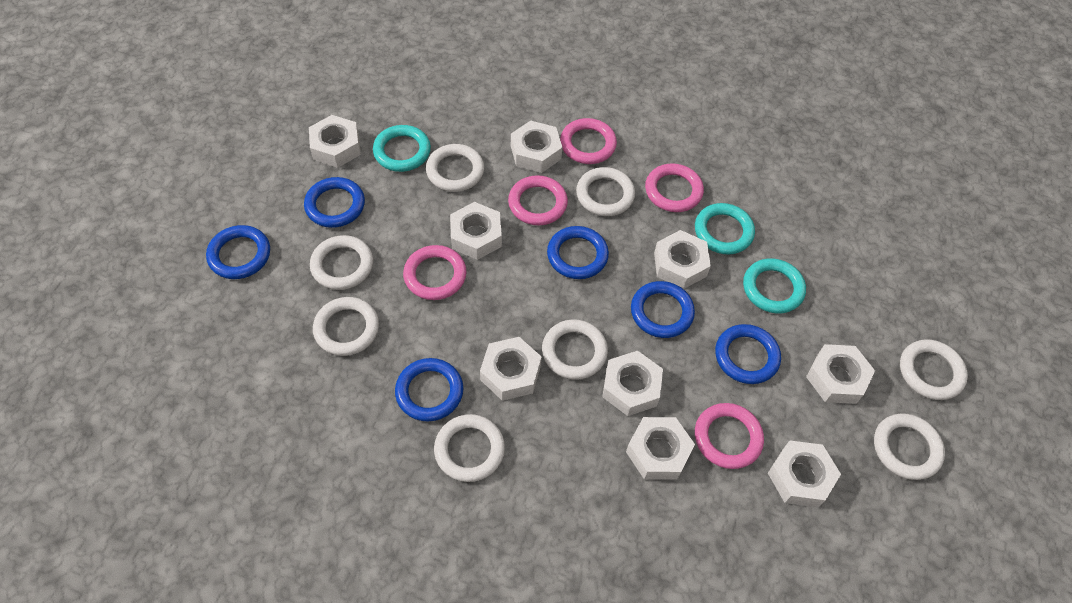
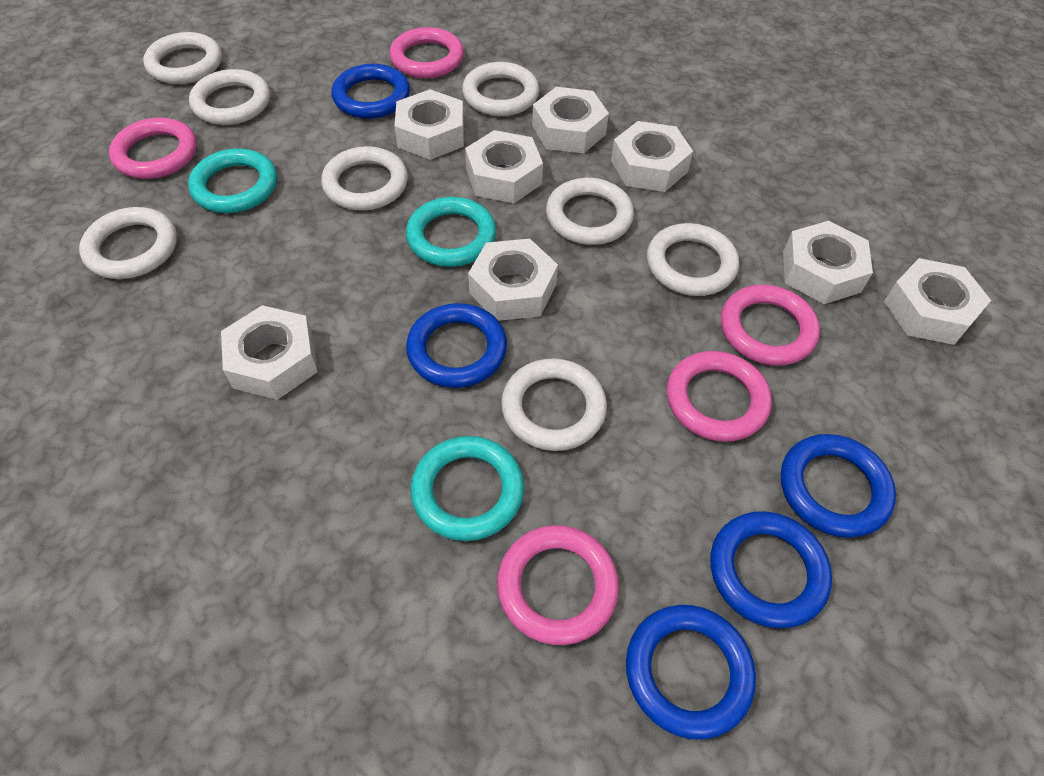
blue ring: 6 -> 5
white nut: 9 -> 8

